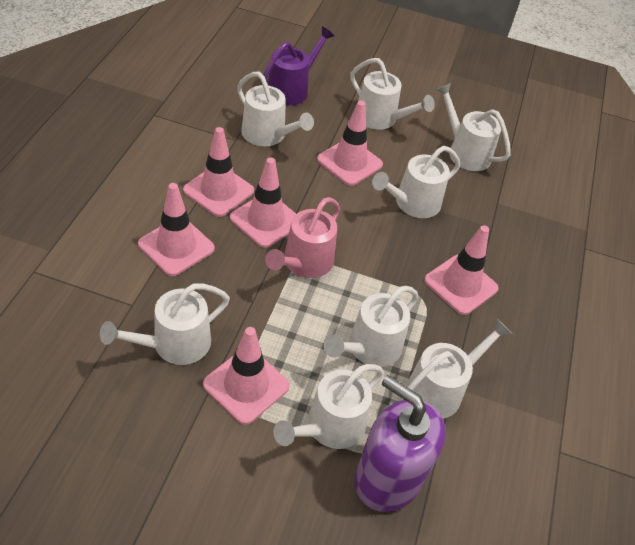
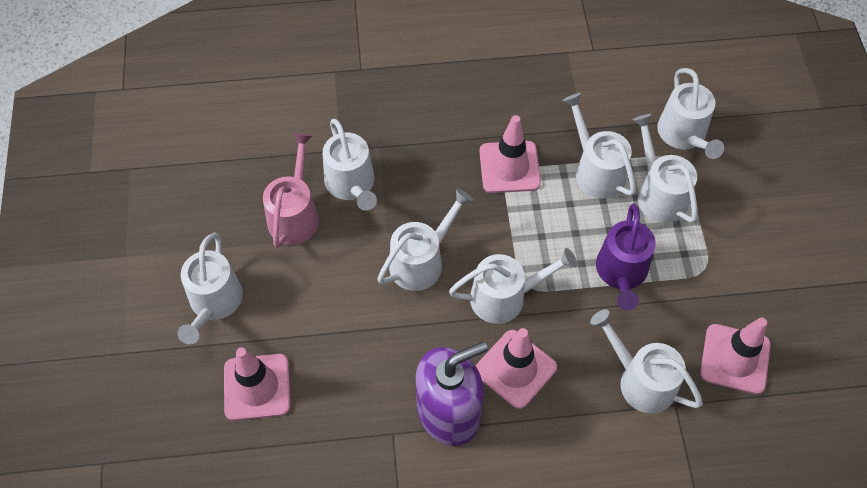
pink traffic cone: 6 -> 4

